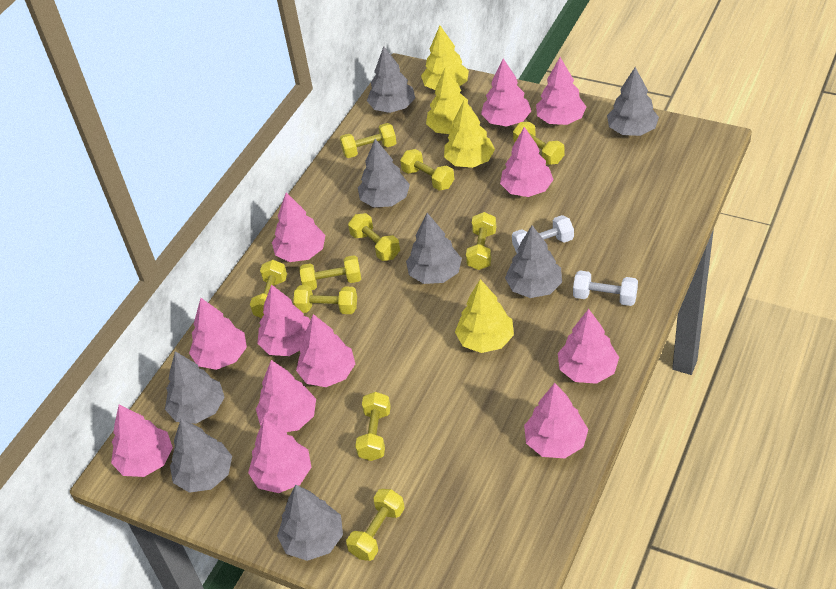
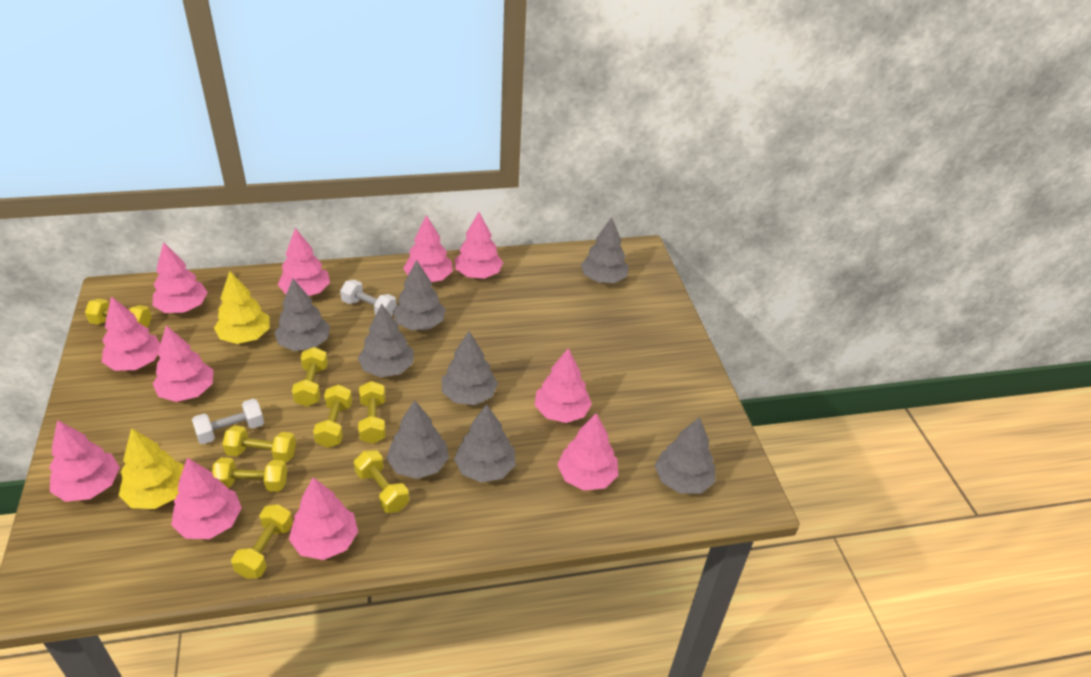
pink tree: 12 -> 11
yellow dumbbell: 10 -> 8
yellow tree: 4 -> 2

